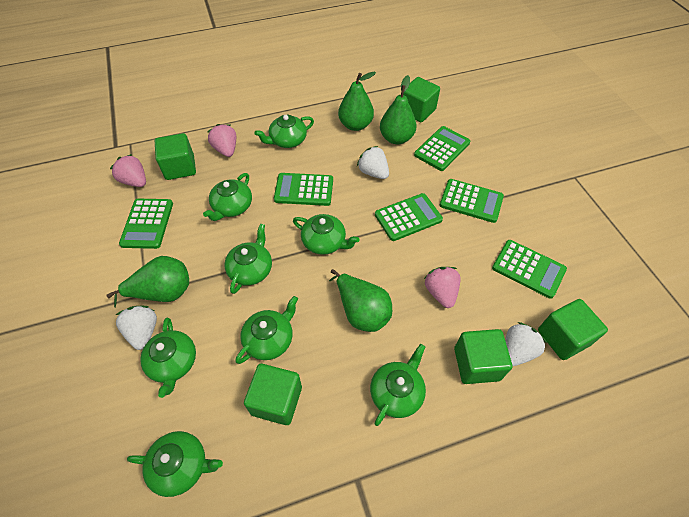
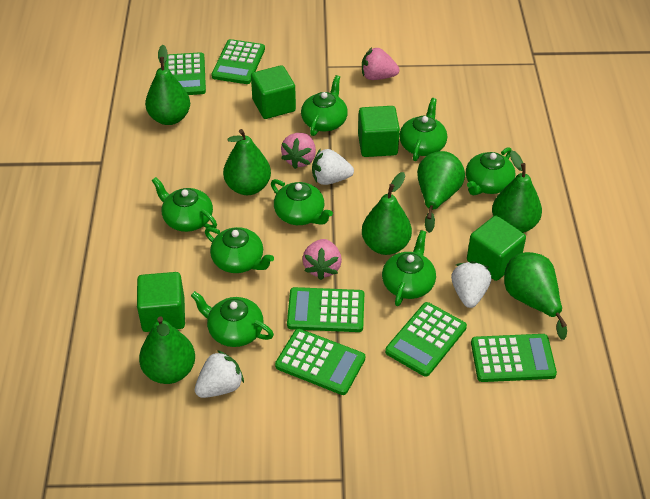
green cube: 5 -> 4
green pear: 4 -> 7

